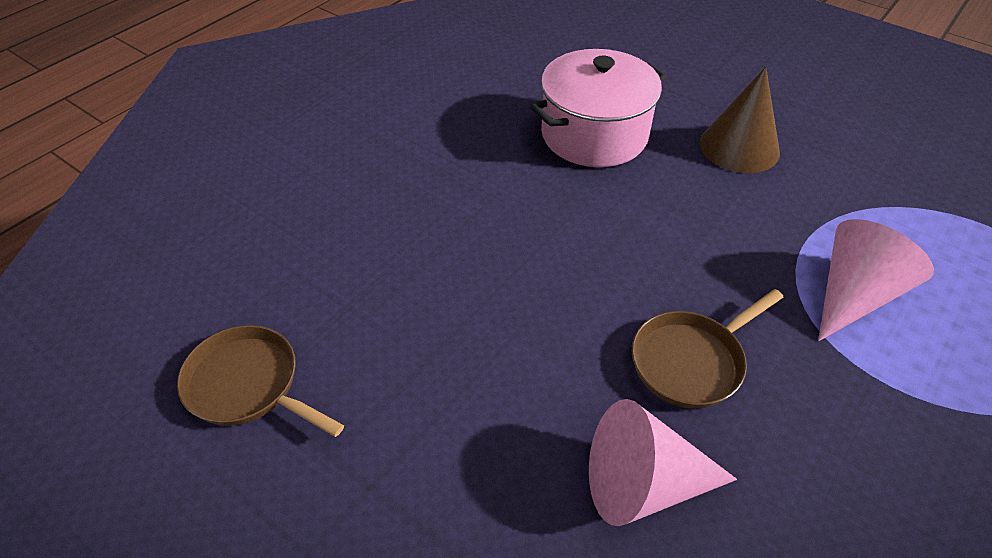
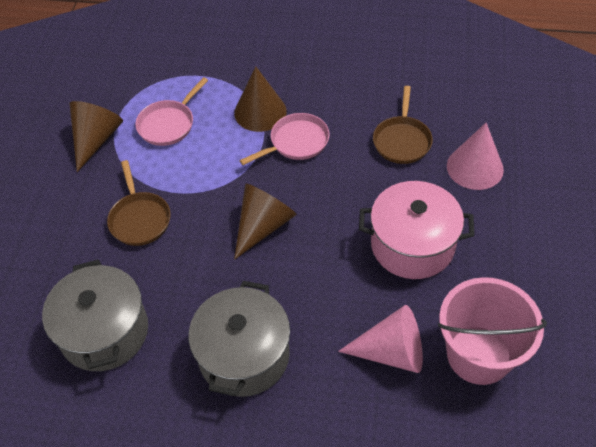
brown cone: 1 -> 3
grey pot: 0 -> 2
pink bucket: 0 -> 1
pink pan: 0 -> 2

